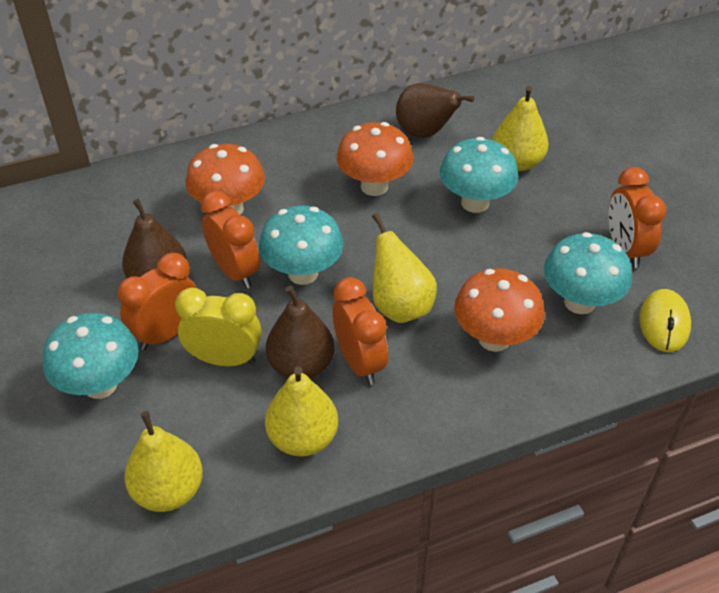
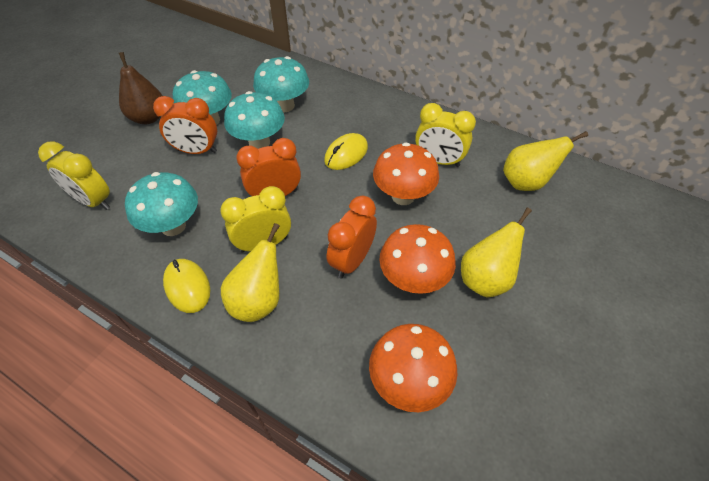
brown pear: 3 -> 1
orange clock: 4 -> 3
yellow clock: 1 -> 3
yellow mouse: 1 -> 2
yellow pear: 4 -> 3

